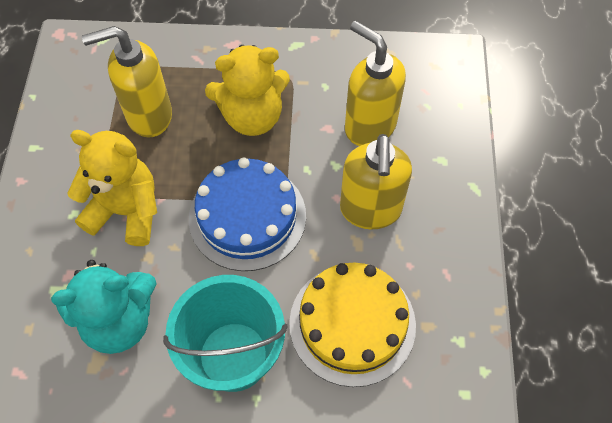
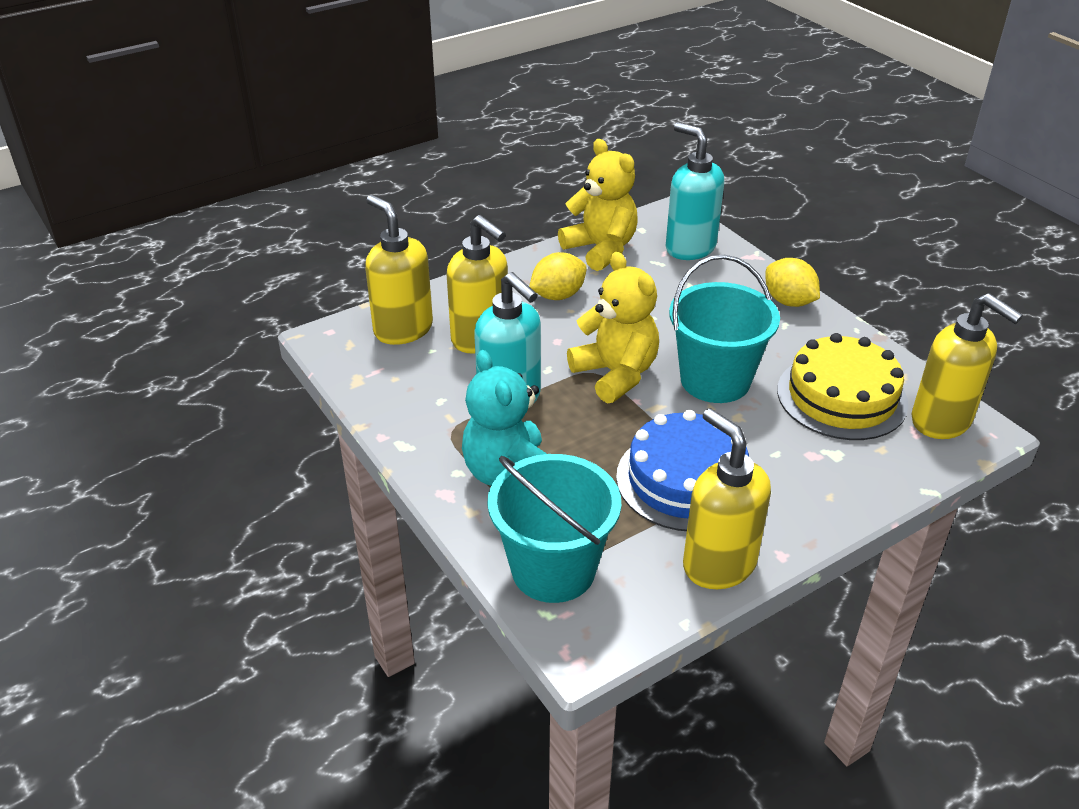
turquoise bucket: 1 -> 2
turquoise soap dispenser: 0 -> 2
yellow lemon: 0 -> 2
yellow soap dispenser: 3 -> 4

